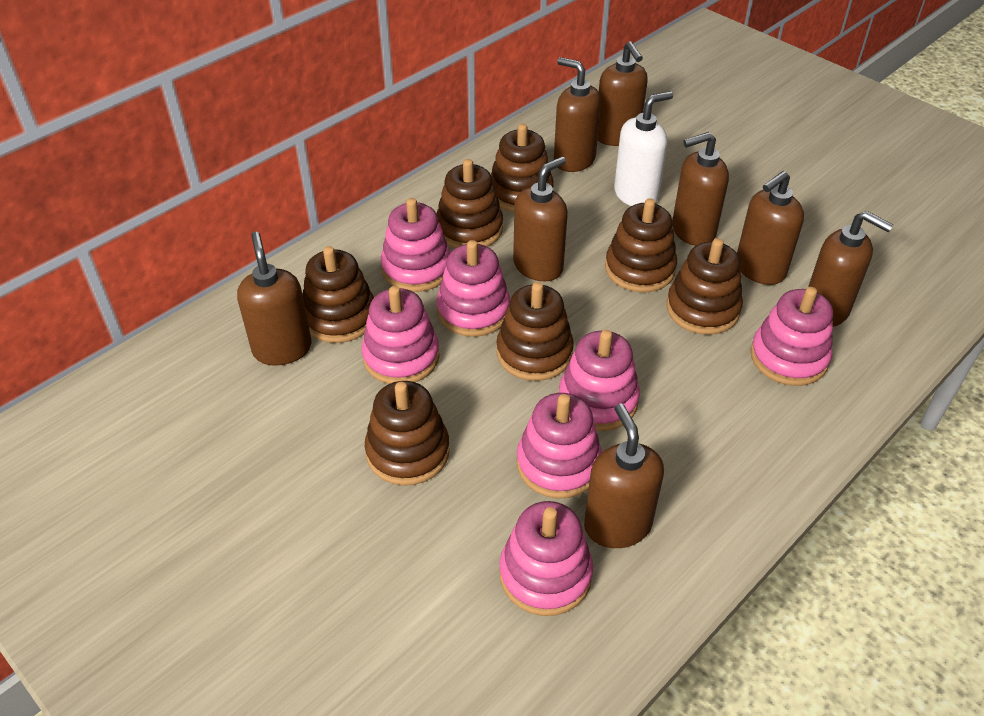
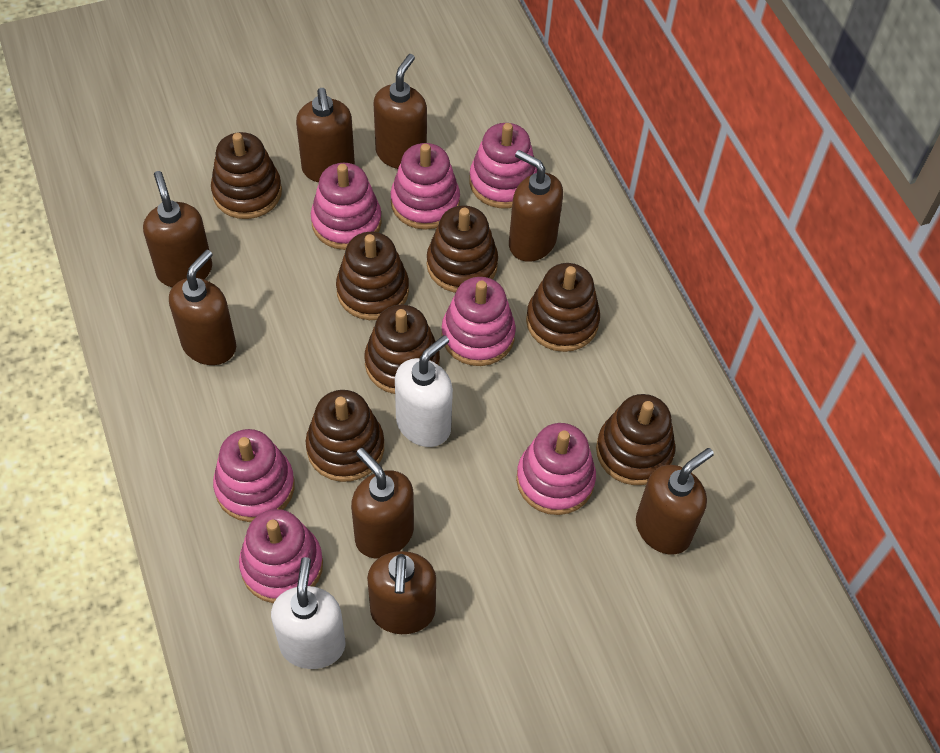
white soap dispenser: 1 -> 2

